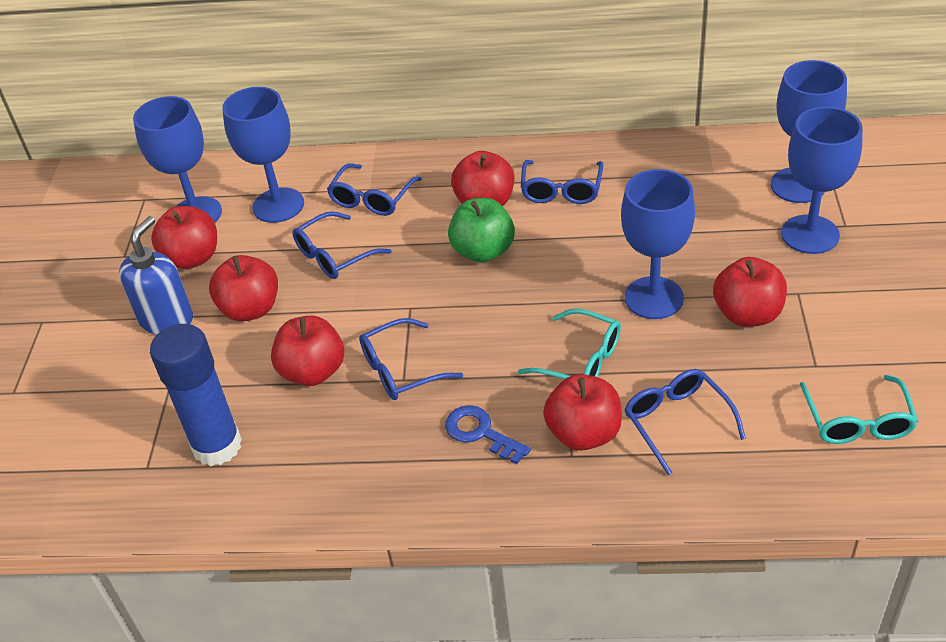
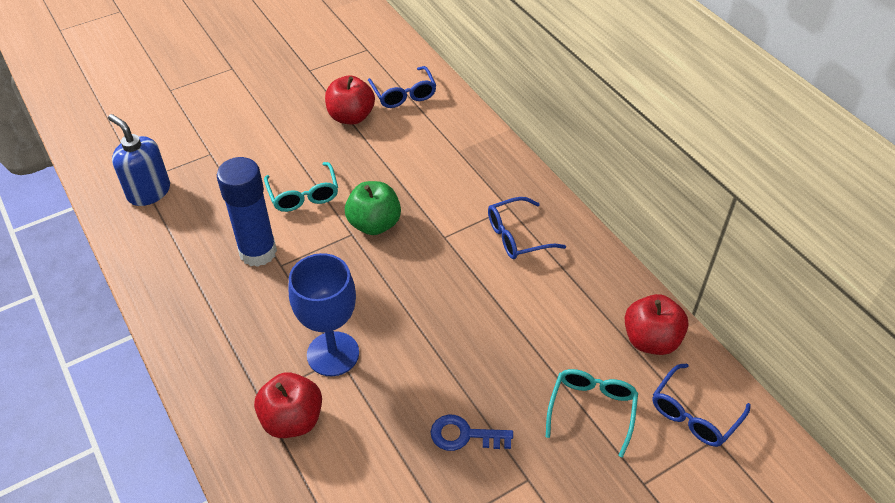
blue glasses: 5 -> 3
blue goblet: 5 -> 1
red apple: 6 -> 3

